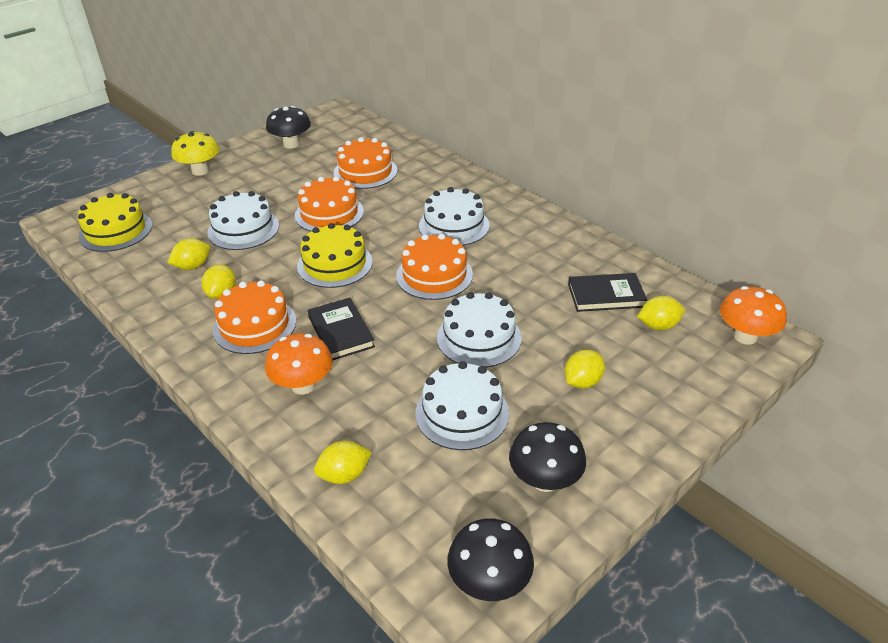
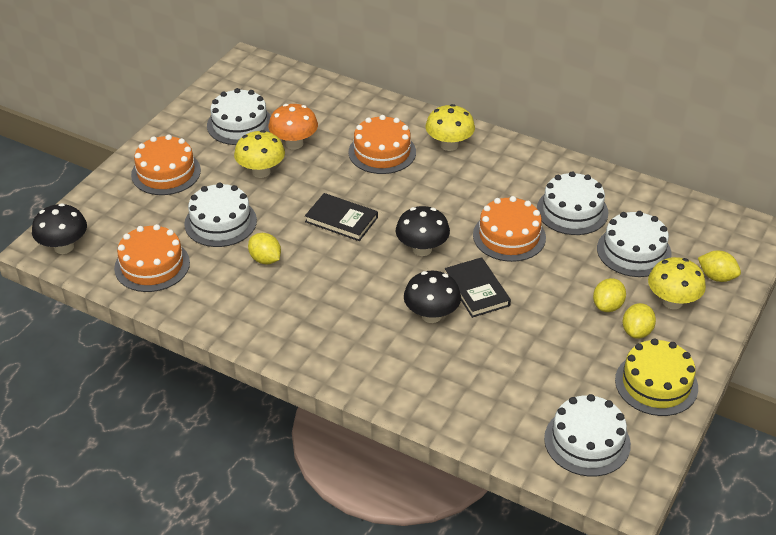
orange mushroom: 2 -> 1
white cake: 4 -> 5
yellow cake: 2 -> 1
yellow lemon: 5 -> 4
yellow mushroom: 1 -> 3

